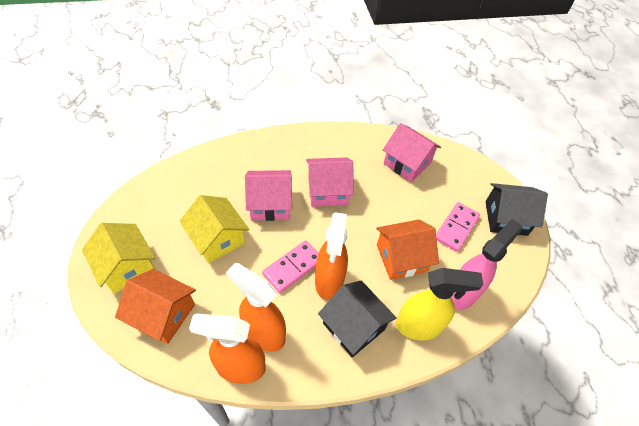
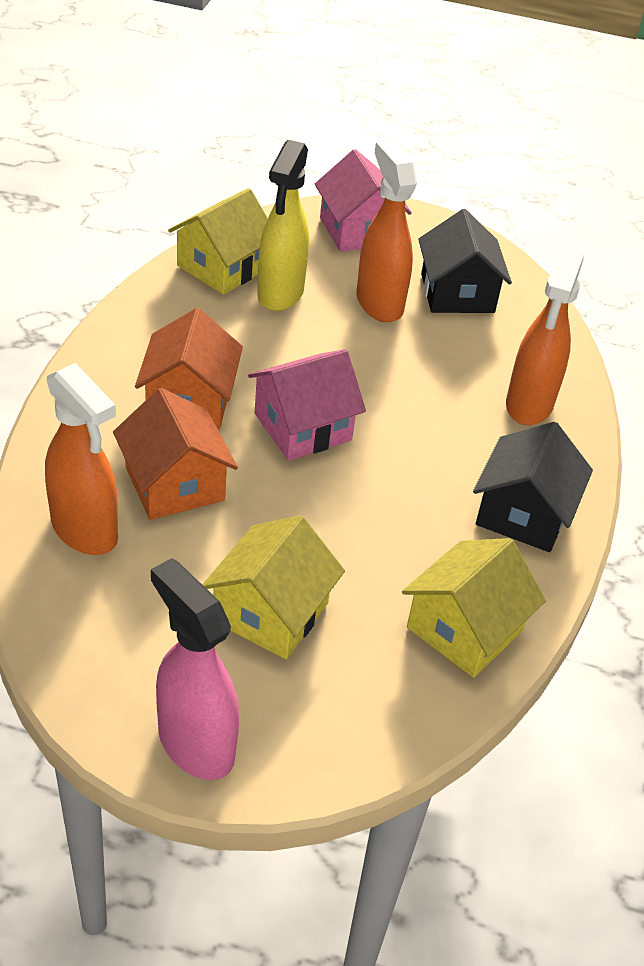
pink domino: 2 -> 0
pink house: 3 -> 2
yellow house: 2 -> 3

